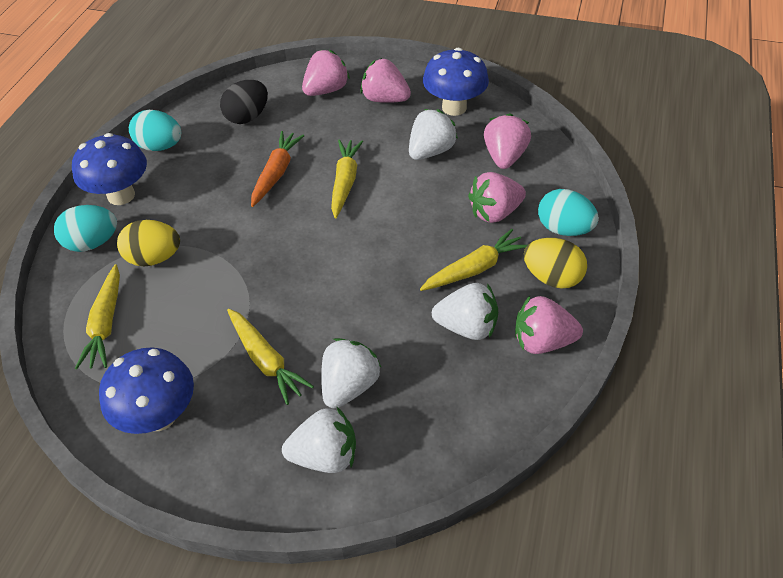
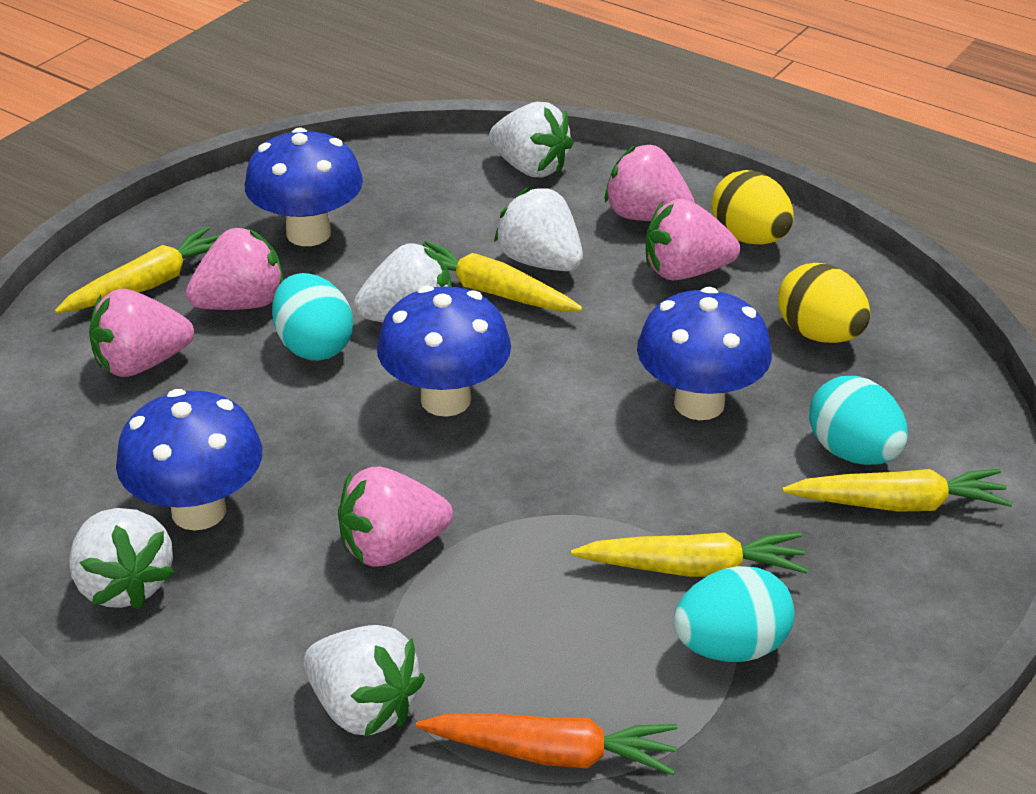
black egg: 1 -> 0
blue mushroom: 3 -> 4
white strawberry: 4 -> 5

